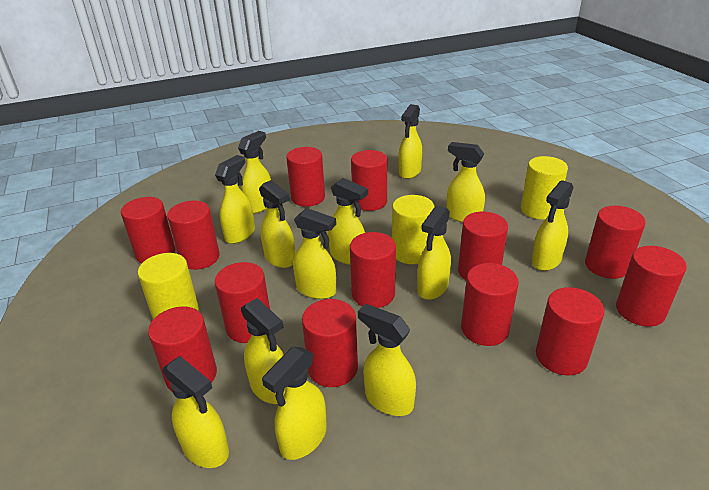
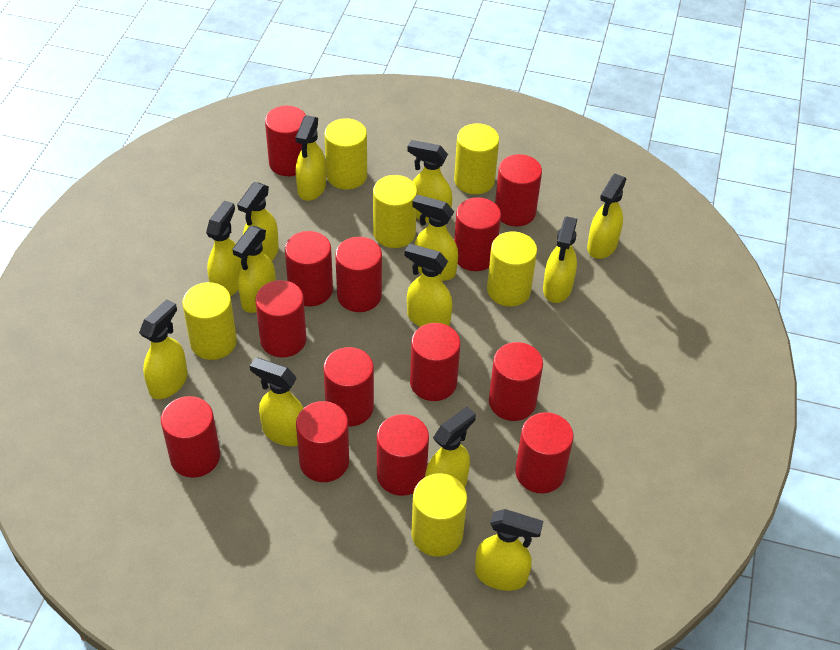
yellow cylinder: 3 -> 6

